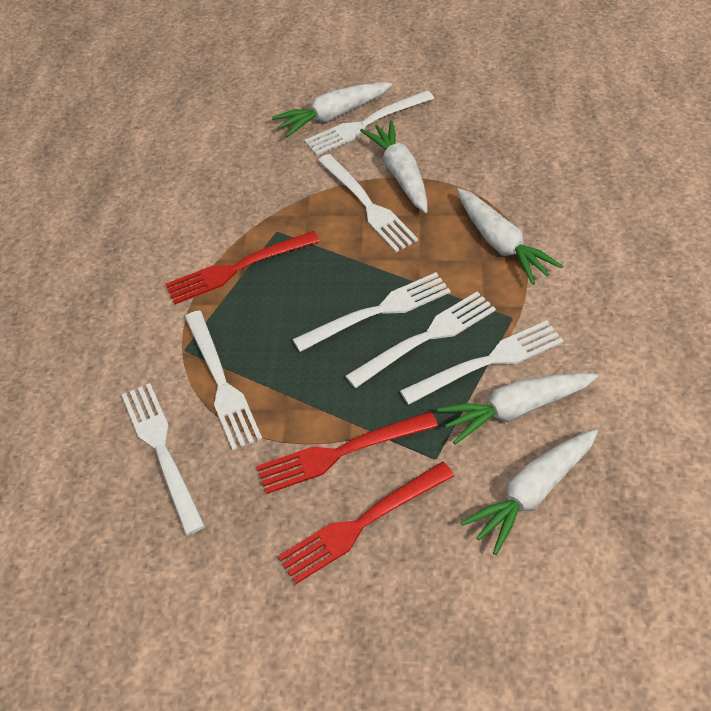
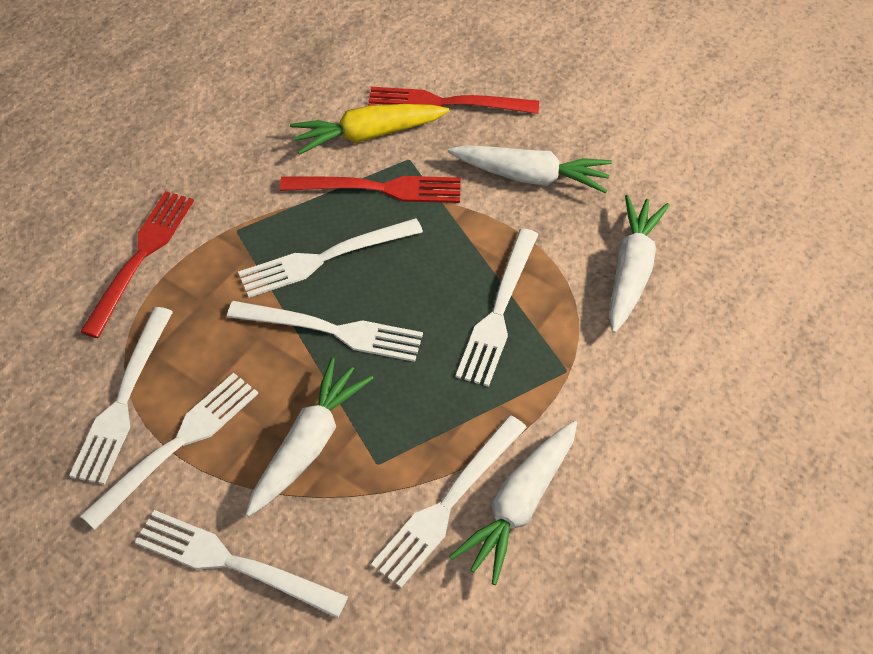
white carrot: 5 -> 4
yellow carrot: 0 -> 1

